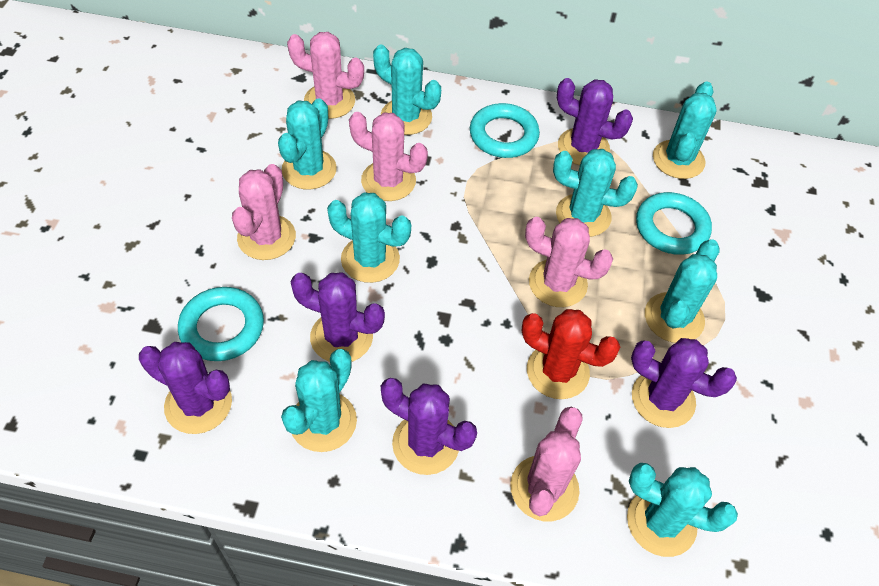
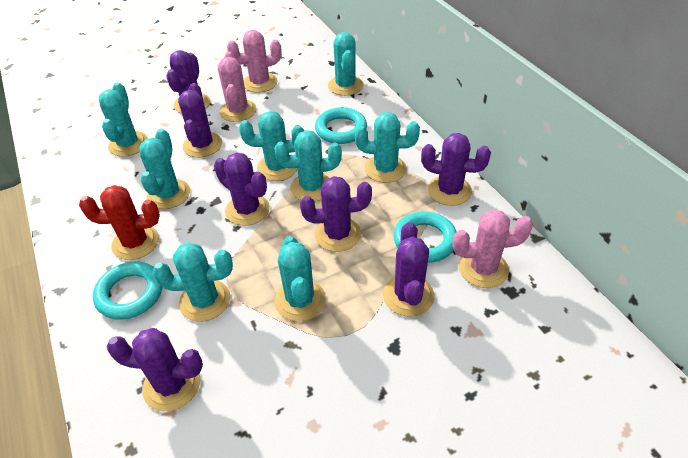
pink cactus: 5 -> 3
purple cactus: 5 -> 7

